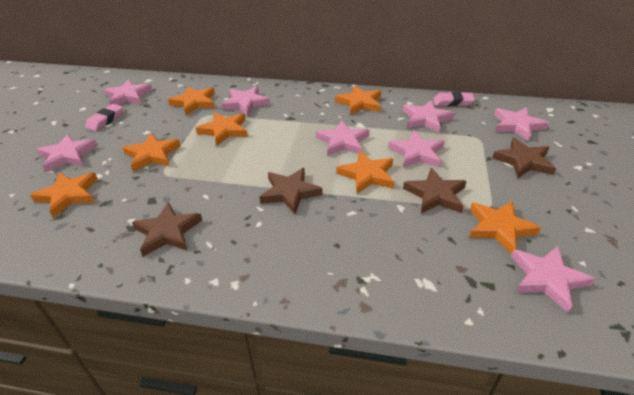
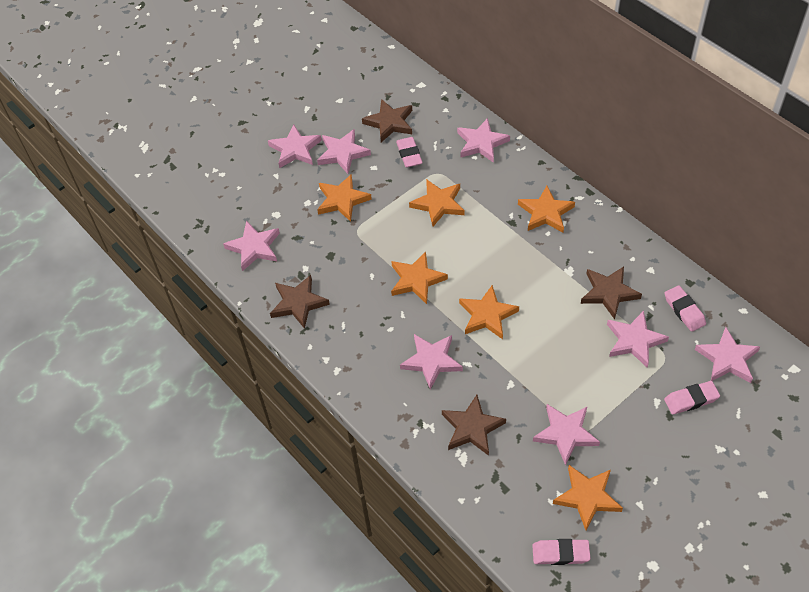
orange star: 7 -> 6
pink eraser: 2 -> 4

